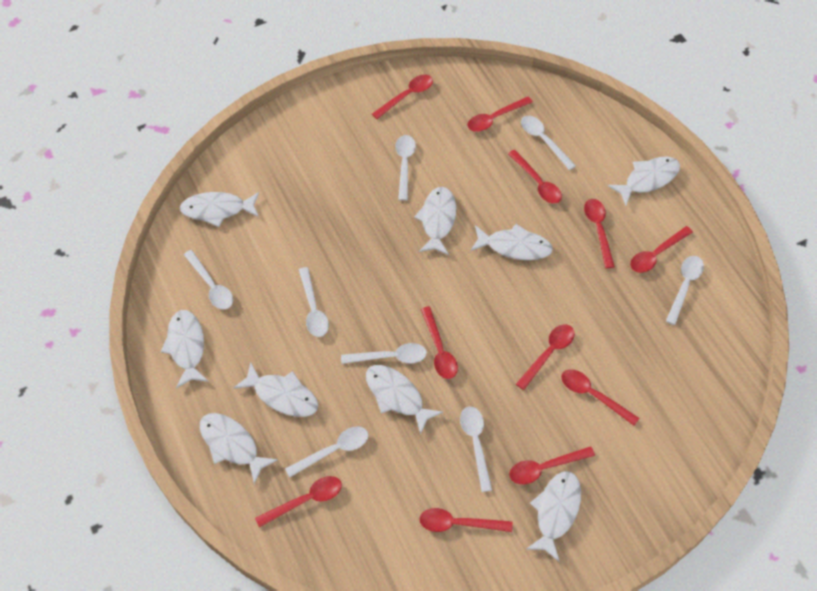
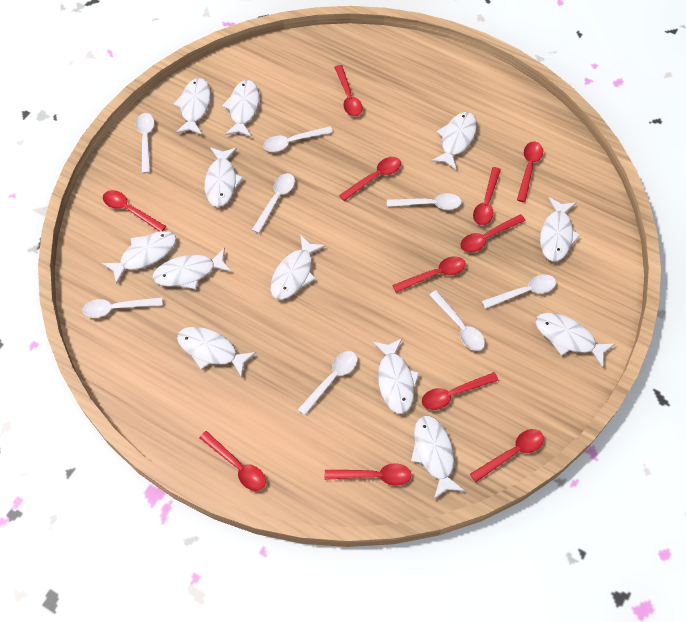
white fish: 9 -> 12

